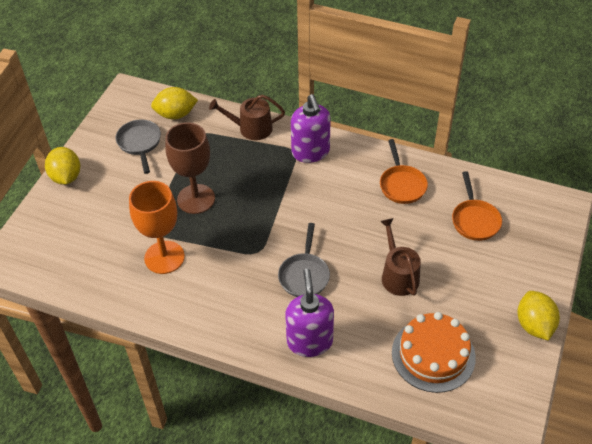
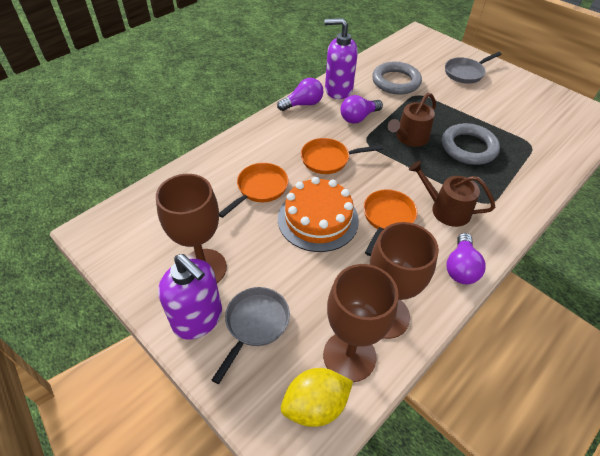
brown goblet: 1 -> 3
grey ring: 0 -> 2
orange goblet: 1 -> 0
orange pan: 2 -> 3
purple light bulb: 0 -> 3
yellow lemon: 3 -> 1

